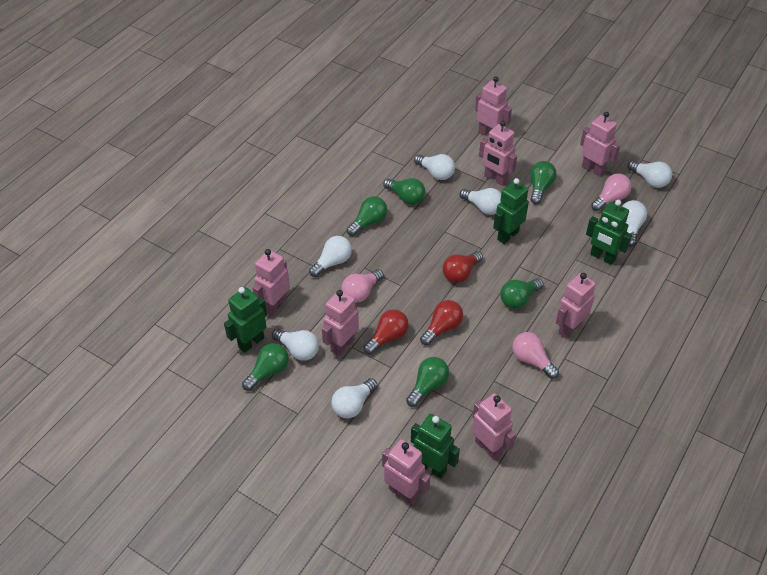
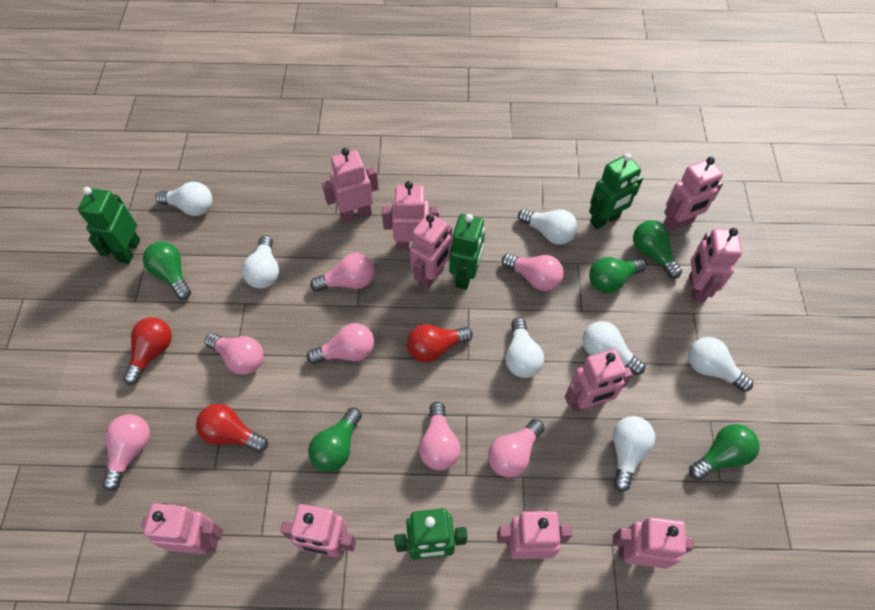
green light bulb: 6 -> 5
pink light bulb: 3 -> 7
pink robot: 8 -> 10

